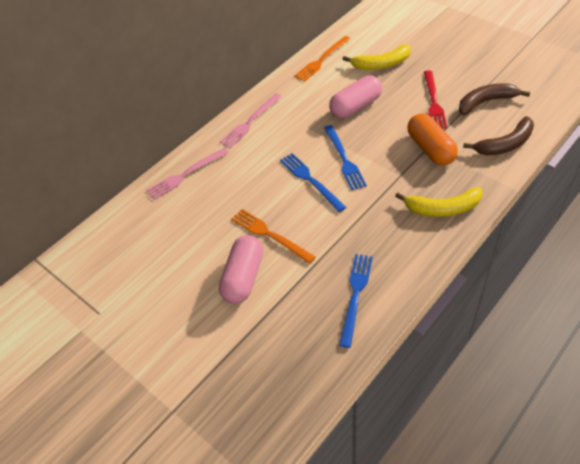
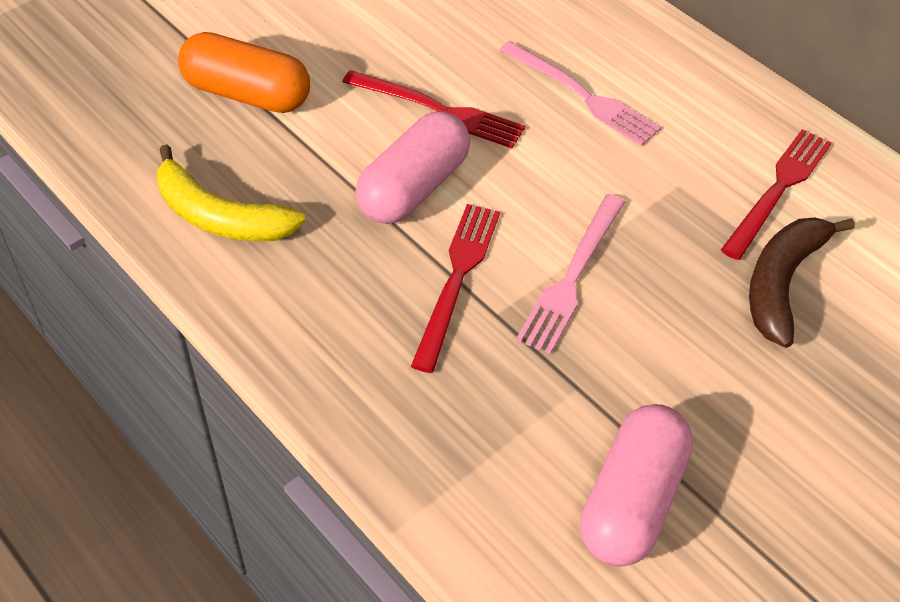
blue fork: 3 -> 0
brown banana: 2 -> 1
orange fork: 2 -> 0
red fork: 1 -> 3
yellow banana: 2 -> 1

